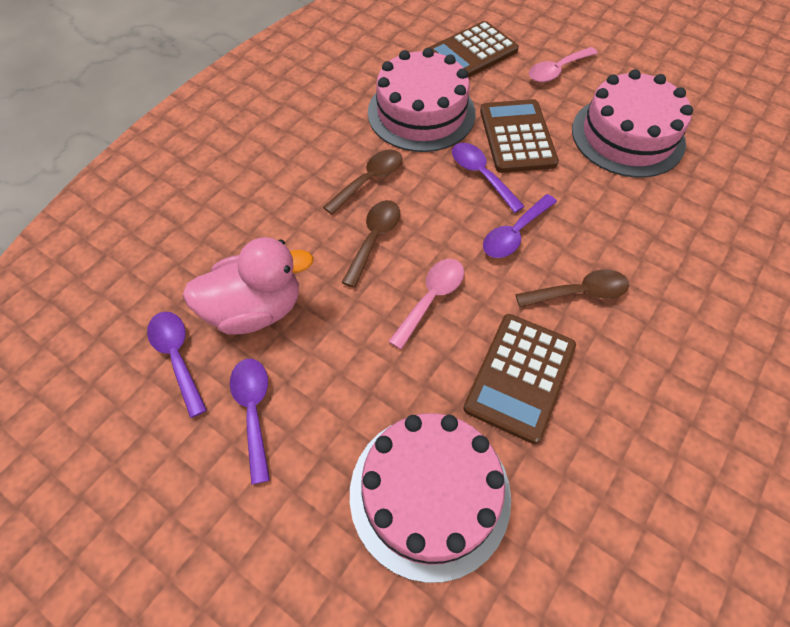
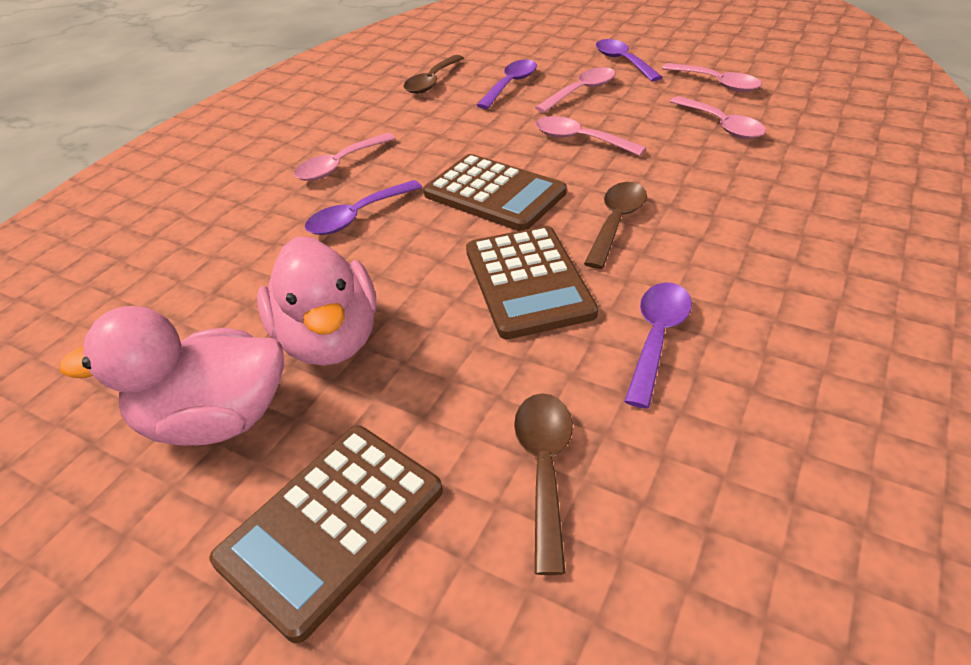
pink cake: 3 -> 0
pink duck: 1 -> 2
pink spoon: 2 -> 5

